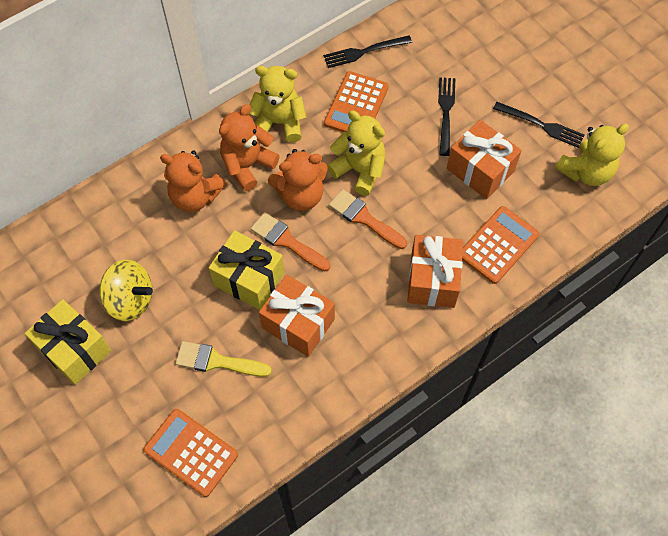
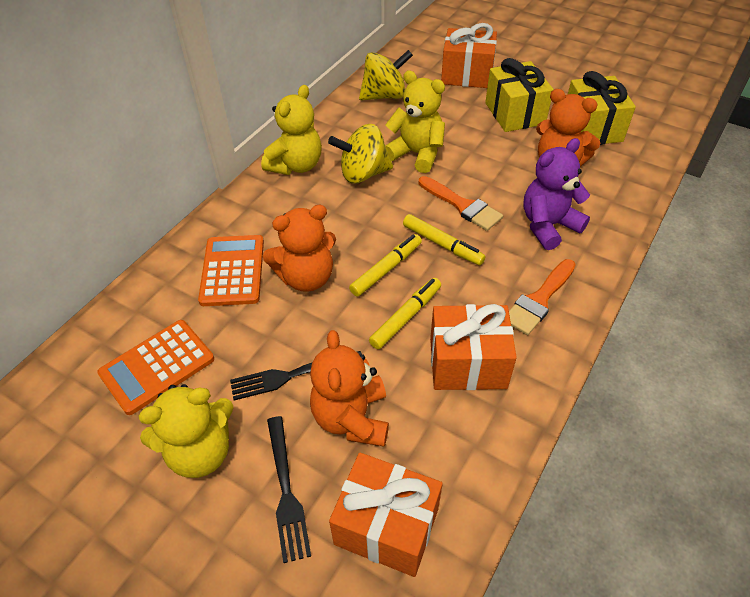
black fork: 3 -> 2
orange calculator: 3 -> 2
purple teddy bear: 0 -> 1
yellow brush: 1 -> 0
yellow marker: 0 -> 3
yellow spinning top: 1 -> 2

